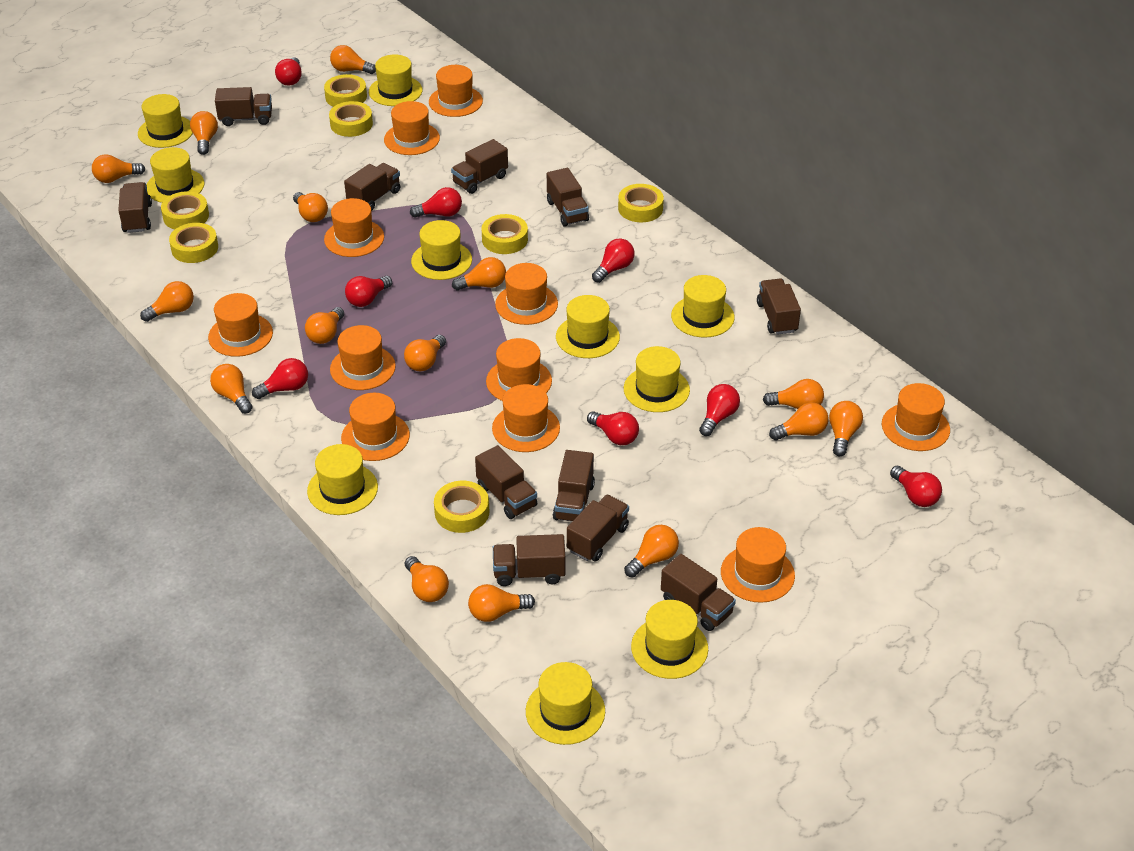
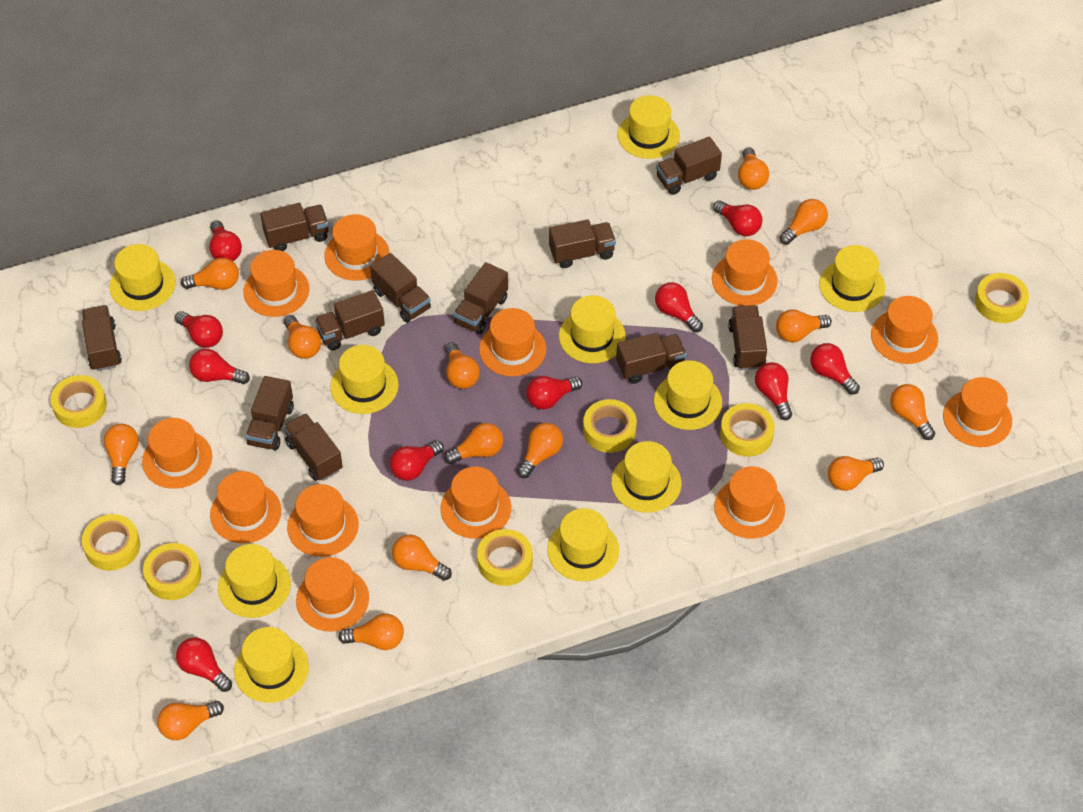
orange hat: 11 -> 12
orange light bulb: 15 -> 14
red light bulb: 8 -> 10

